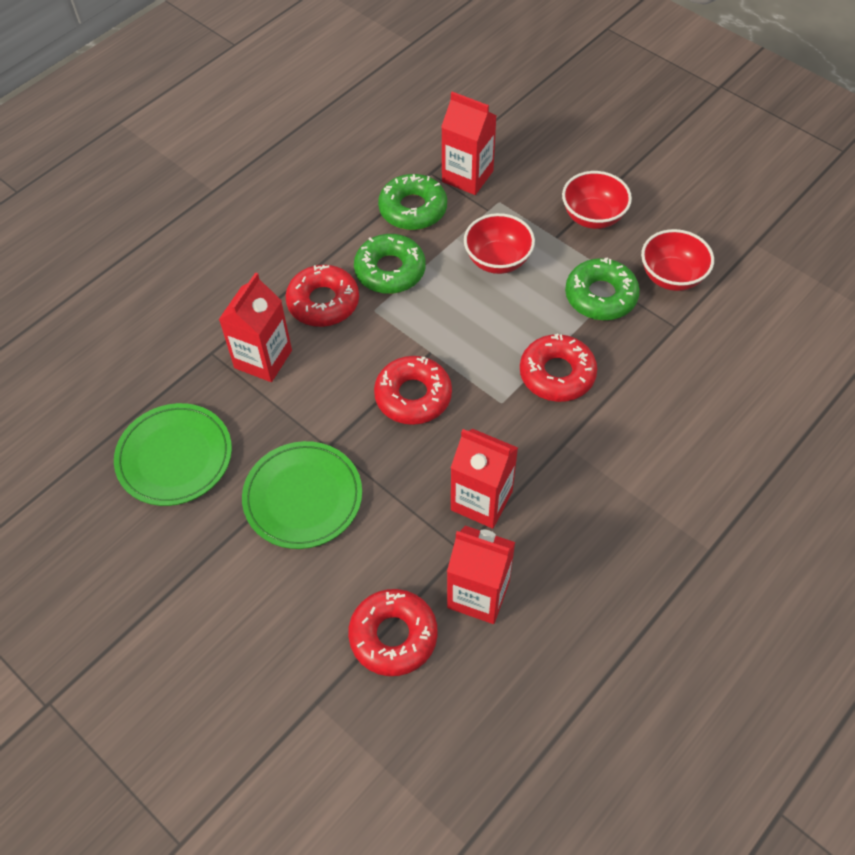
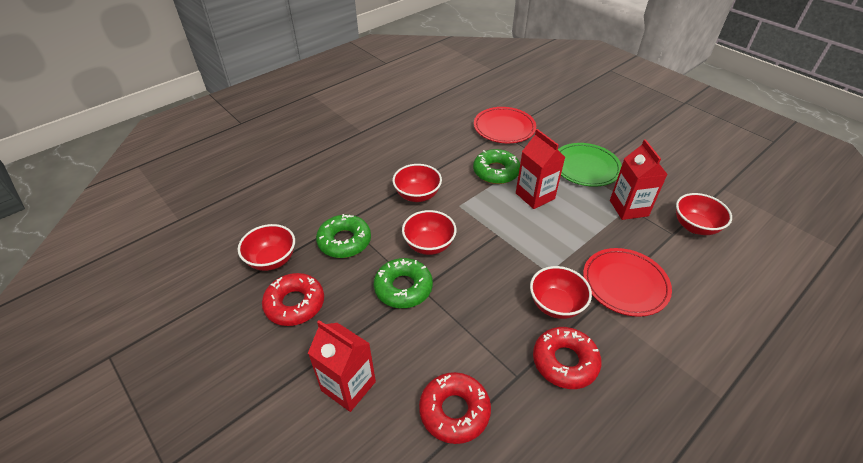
green plate: 2 -> 1
red bowl: 3 -> 5
red carton: 4 -> 3
red donut: 4 -> 3
red plate: 0 -> 2

